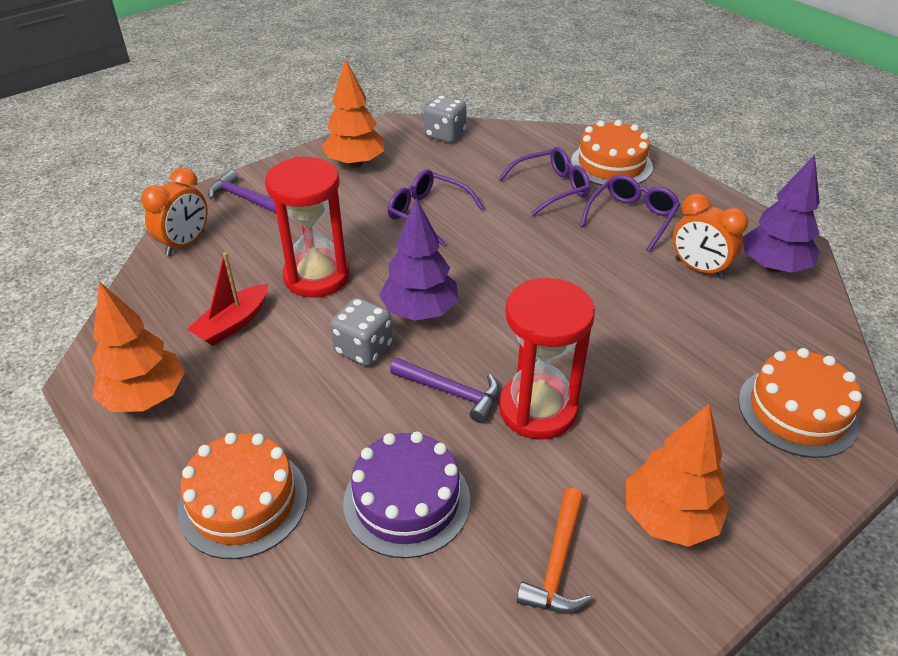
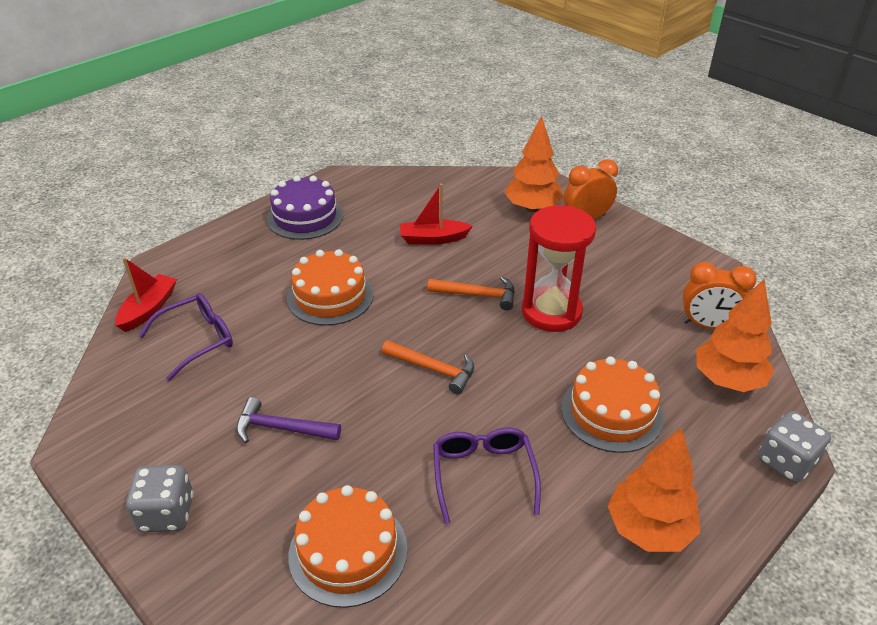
orange hammer: 1 -> 2
purple glasses: 3 -> 2
purple hammer: 2 -> 1
purple tree: 2 -> 0
red boat: 1 -> 2
red hourglass: 2 -> 1

